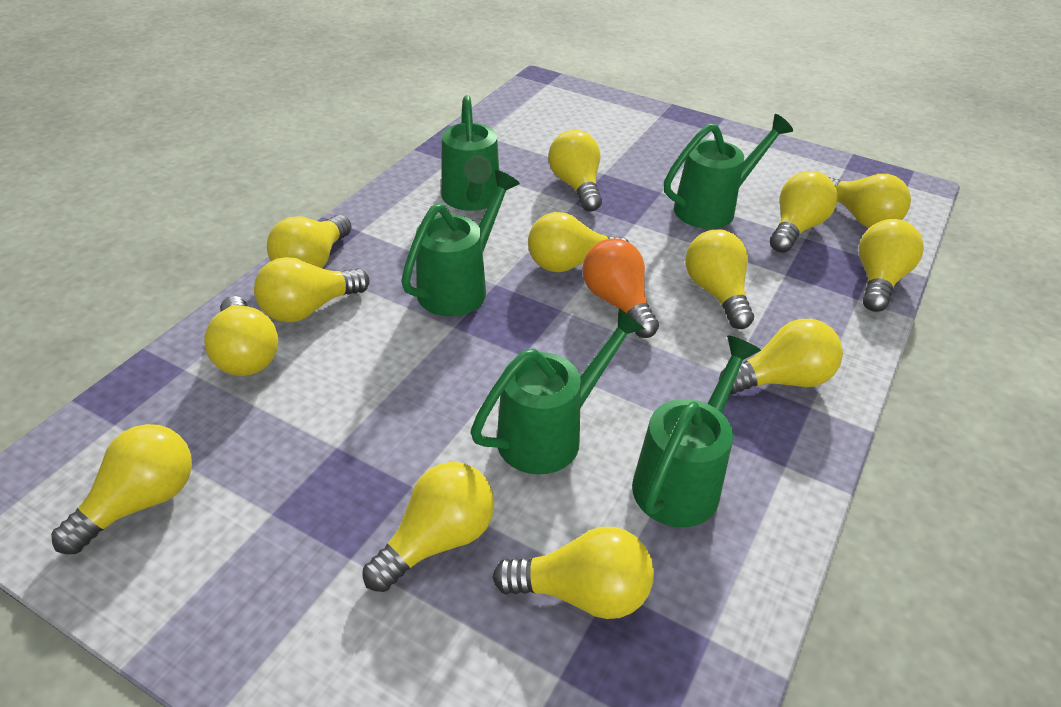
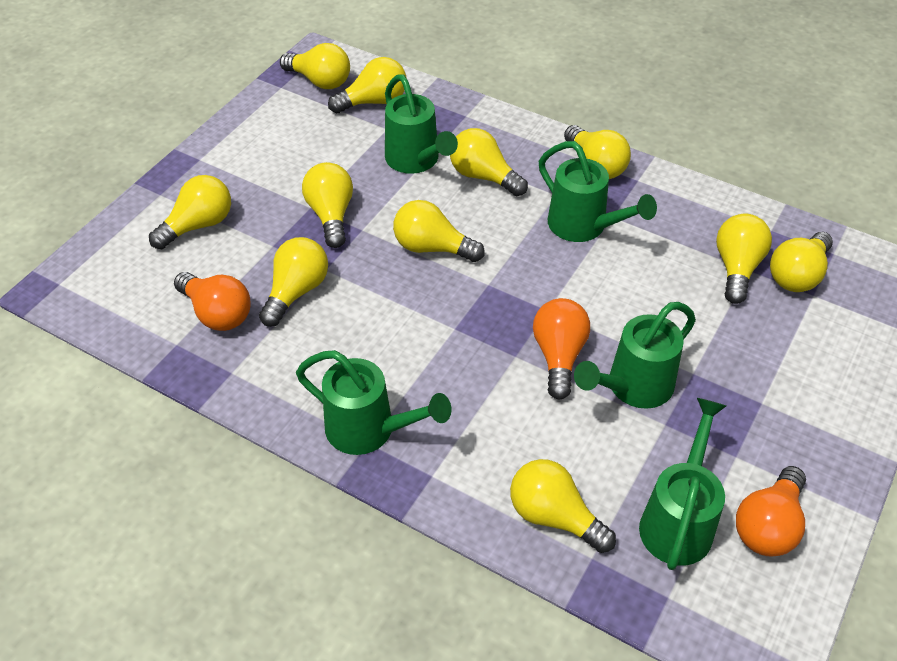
orange light bulb: 1 -> 3
yellow light bulb: 13 -> 11

